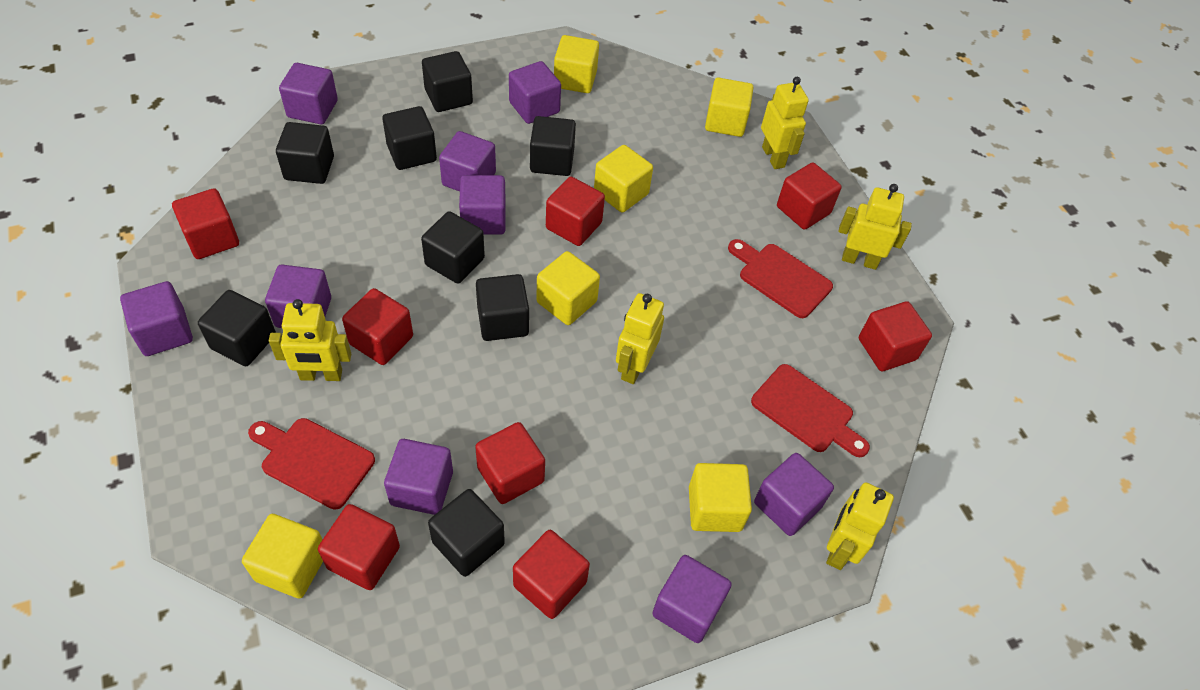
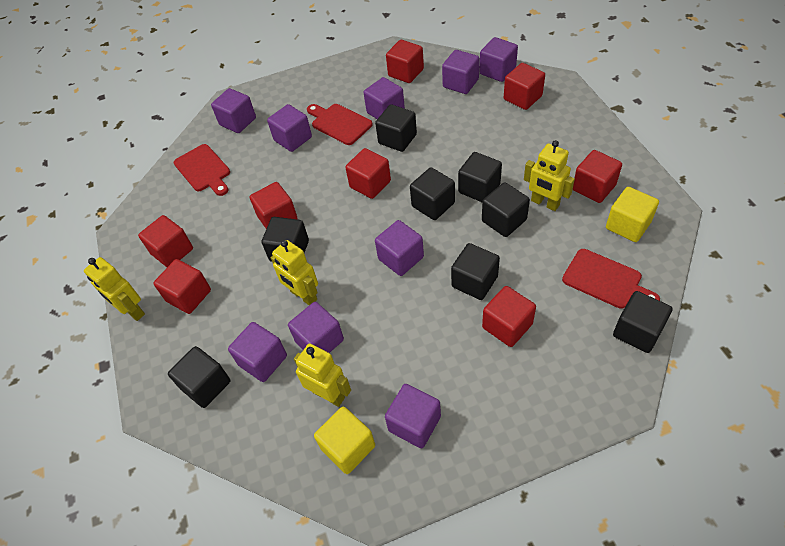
yellow cube: 6 -> 2
yellow robot: 5 -> 4

